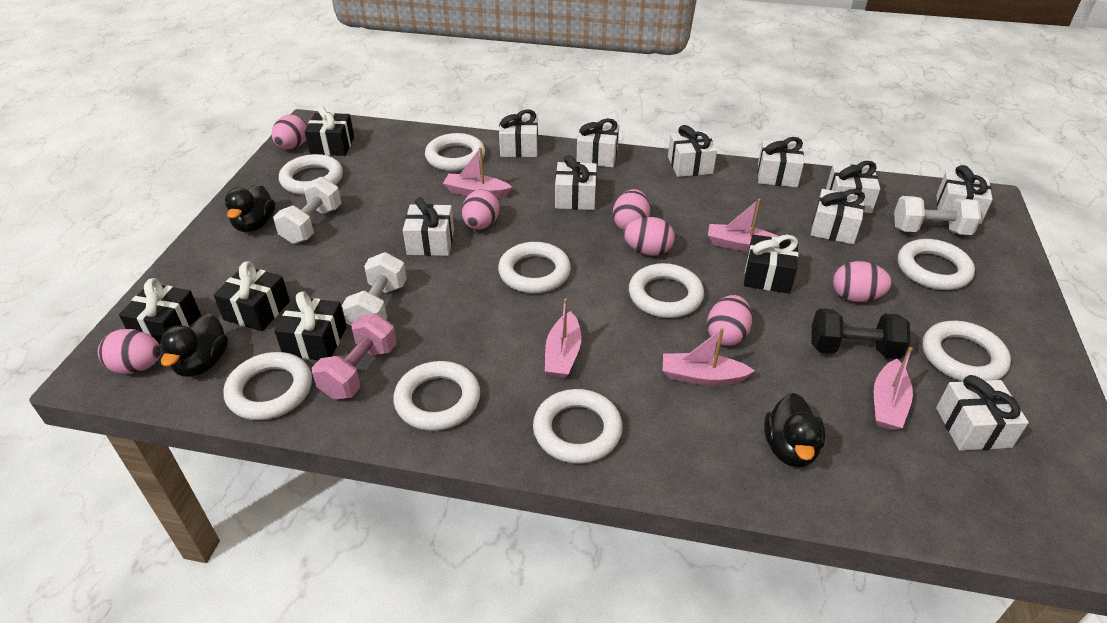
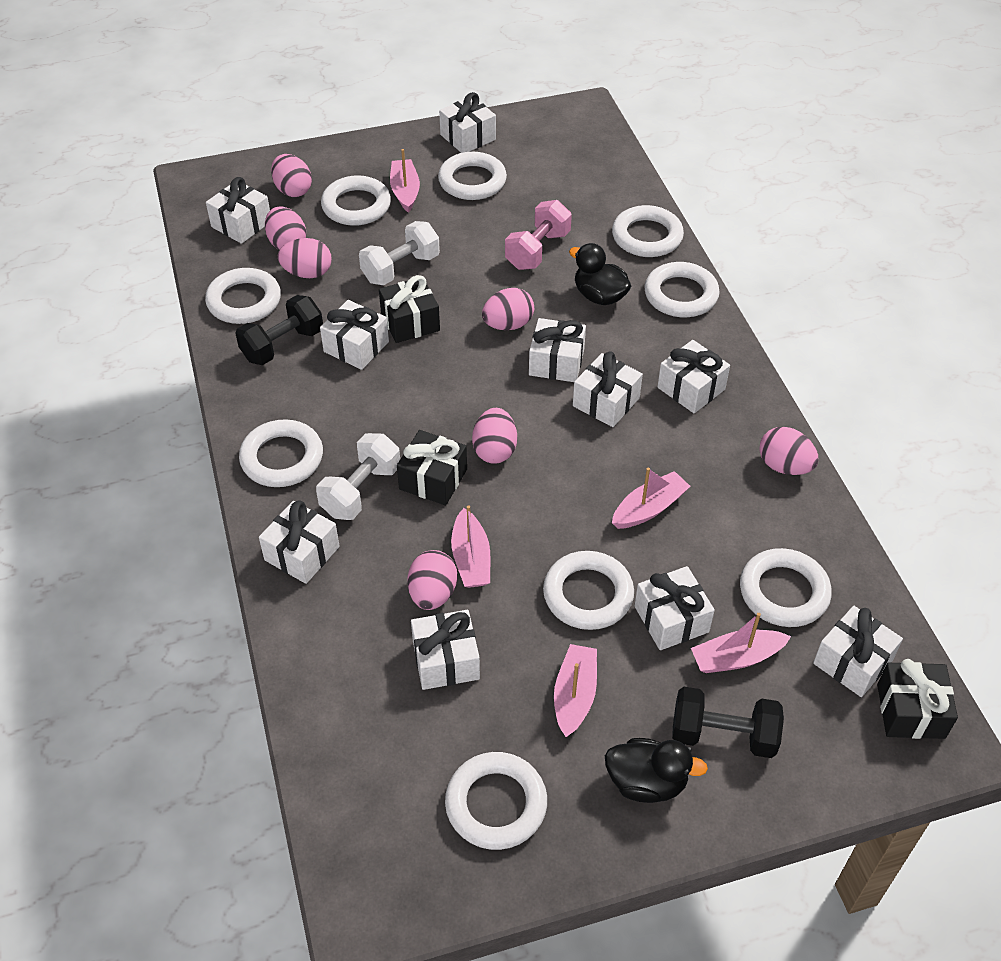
black duck: 3 -> 2
black dumbbell: 1 -> 2
black gift: 5 -> 3
white dumbbell: 3 -> 2

